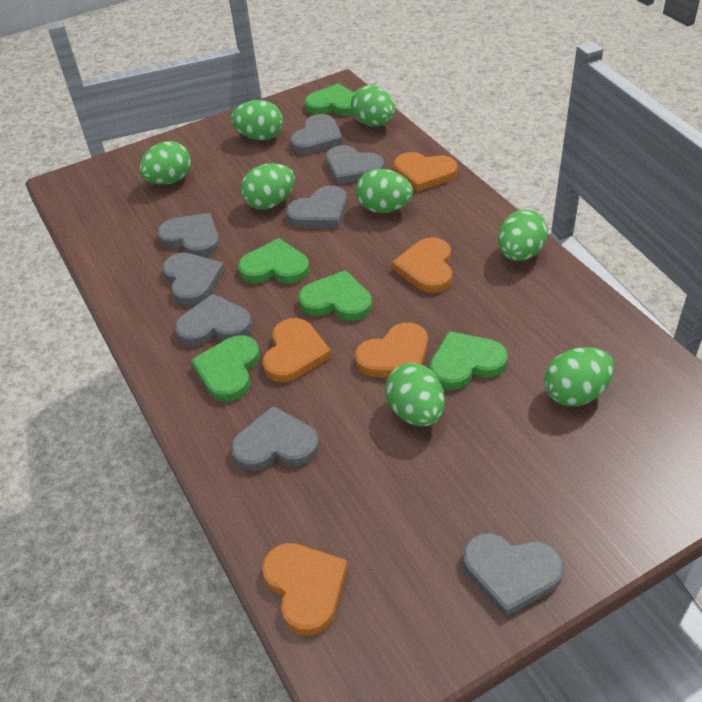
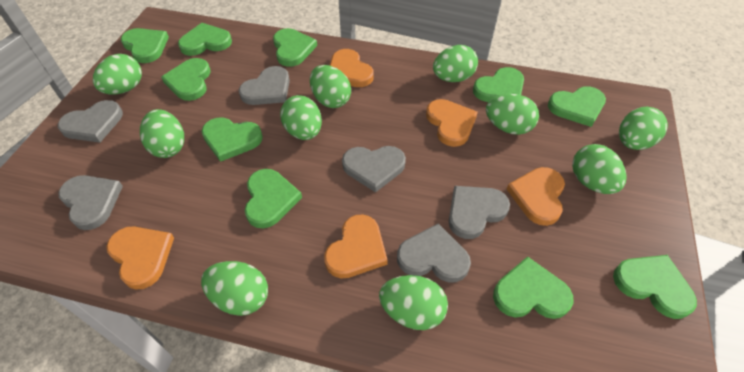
green egg: 8 -> 10
green heart: 5 -> 10
grey heart: 8 -> 6

